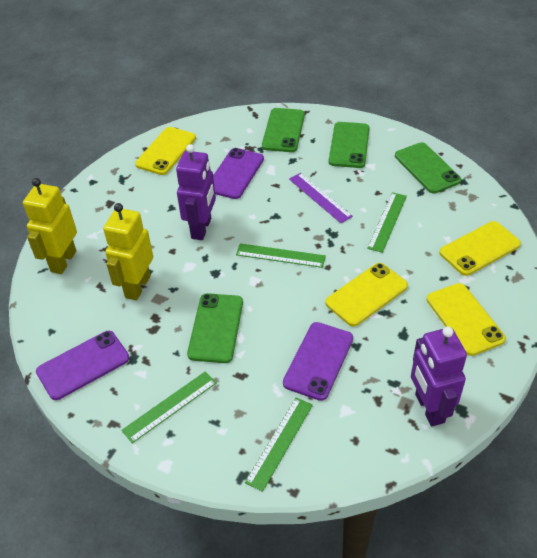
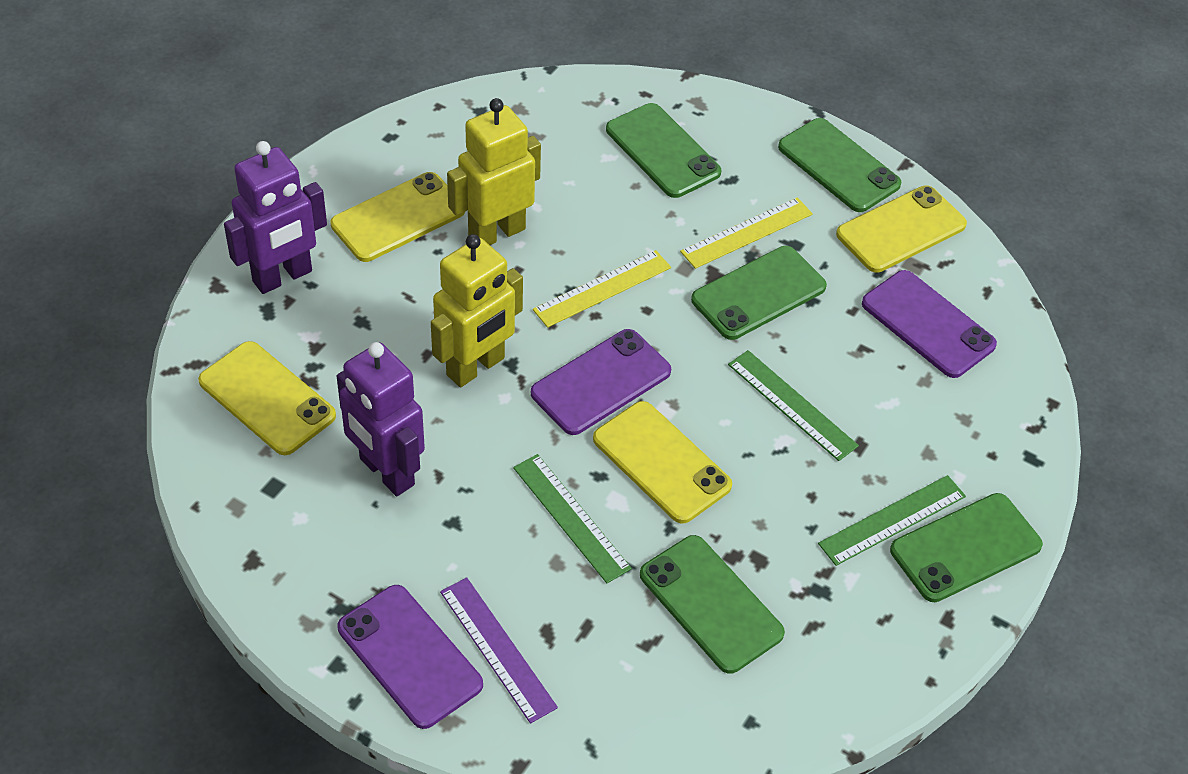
green phone: 4 -> 5
green ruler: 4 -> 3
yellow ruler: 0 -> 2

